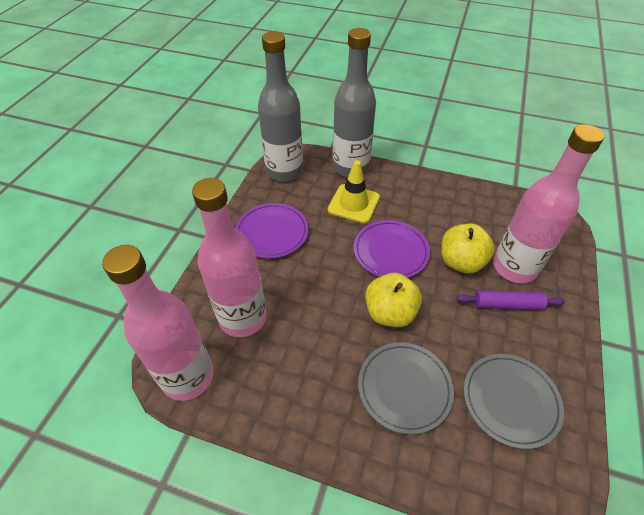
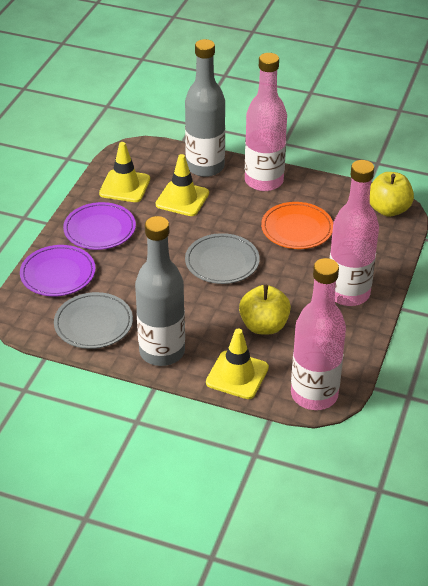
orange plate: 0 -> 1
purple rolling pin: 1 -> 0
yellow traffic cone: 1 -> 3

